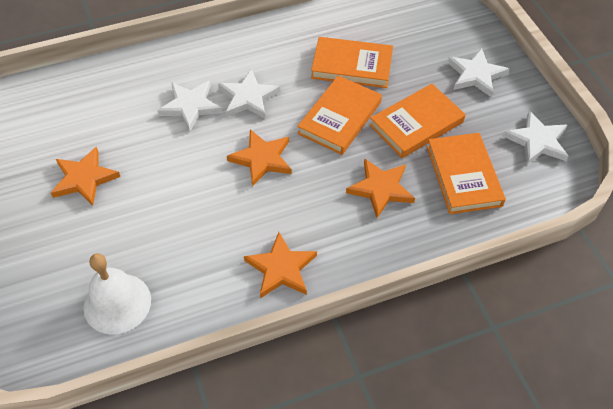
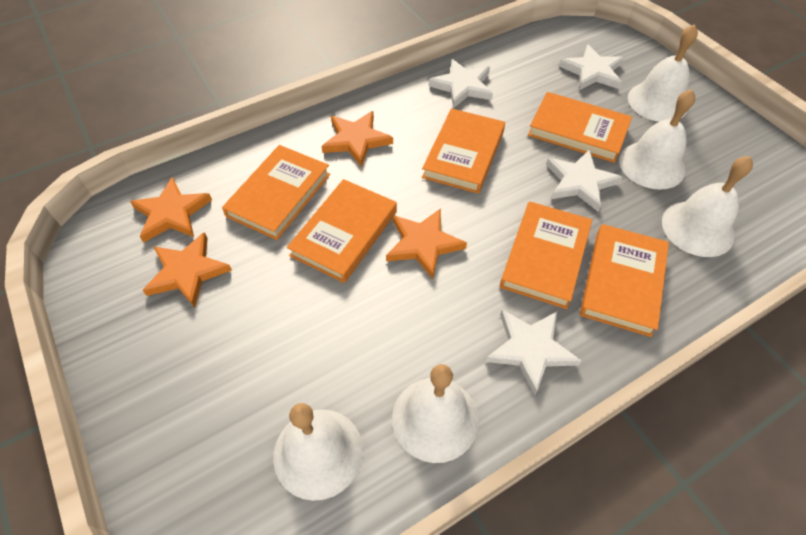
orange book: 4 -> 6
white bell: 1 -> 5

